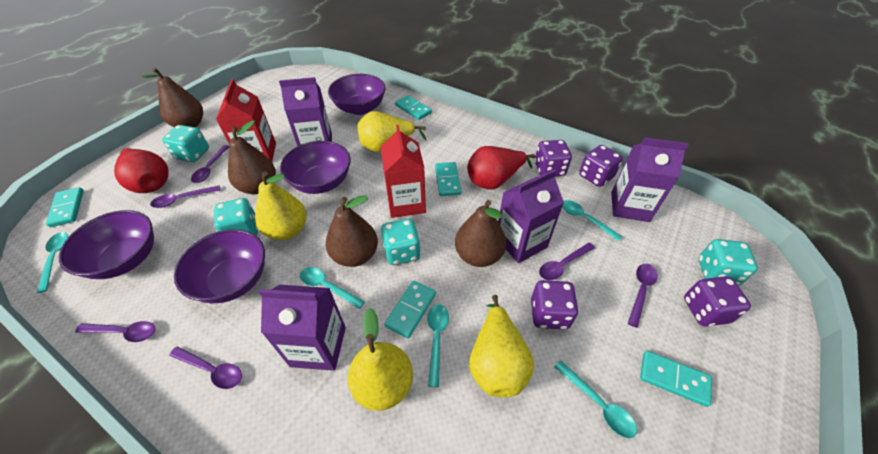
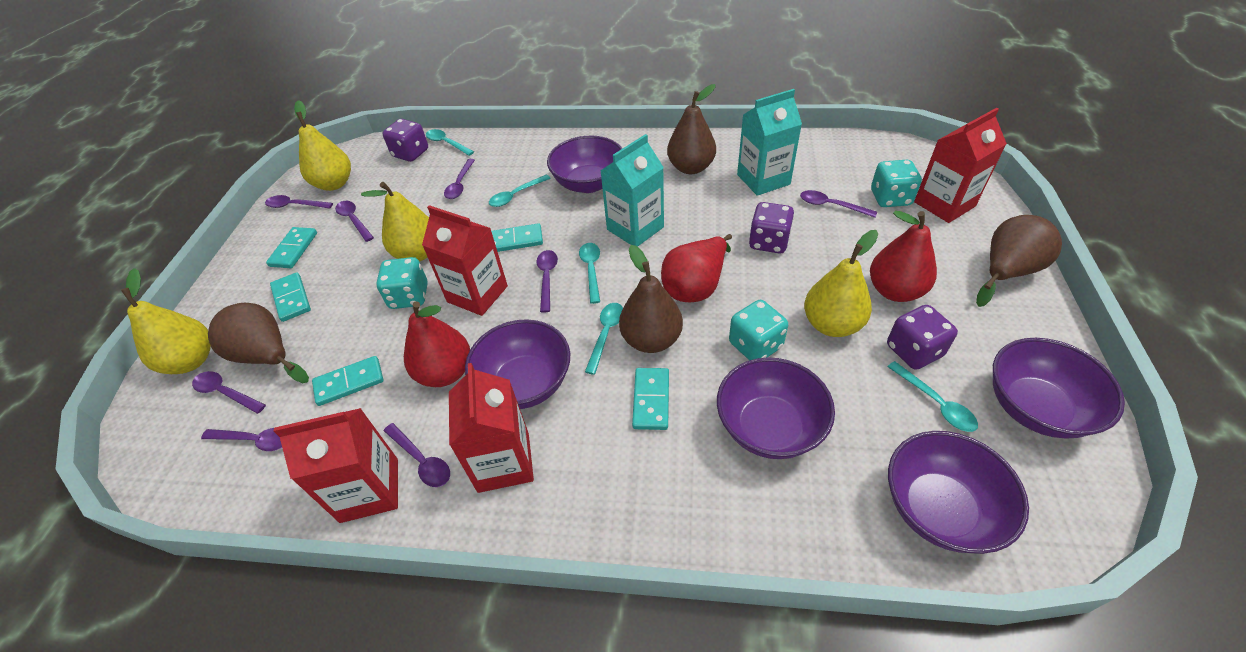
purple bowl: 4 -> 5
purple carton: 4 -> 0
purple dice: 4 -> 3
purple spoon: 6 -> 8
red carton: 2 -> 4
red pear: 2 -> 3
turquoise carton: 0 -> 2
turquoise dice: 4 -> 3

